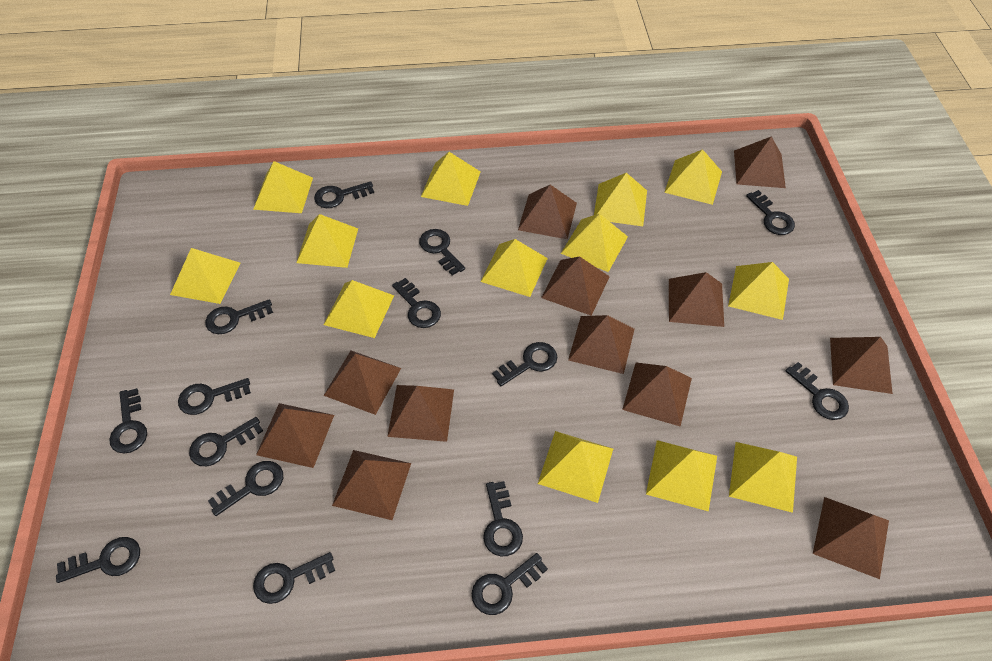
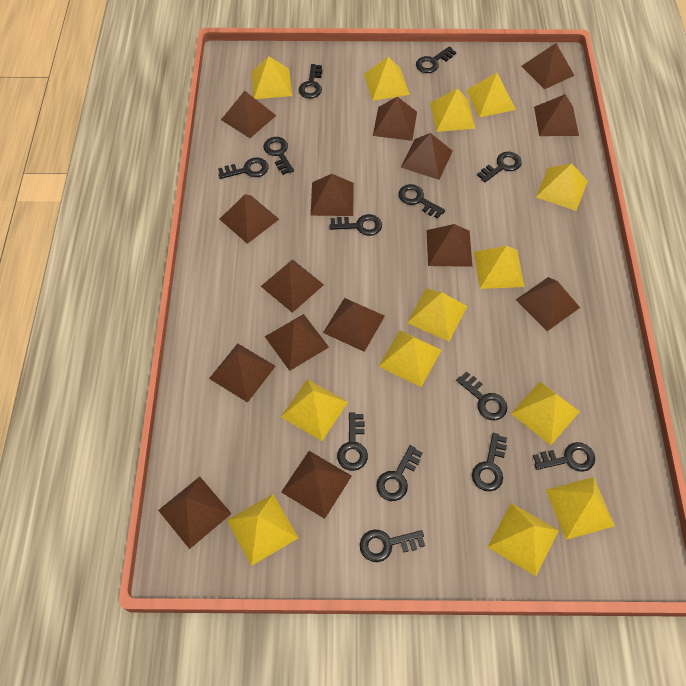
black key: 15 -> 13
brown pyramid: 12 -> 15

